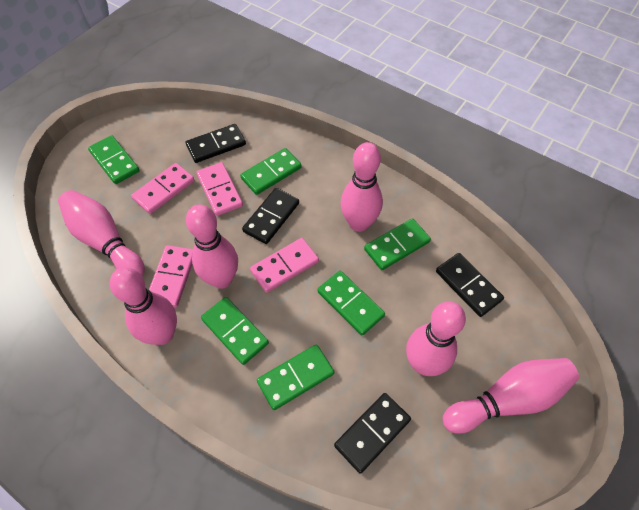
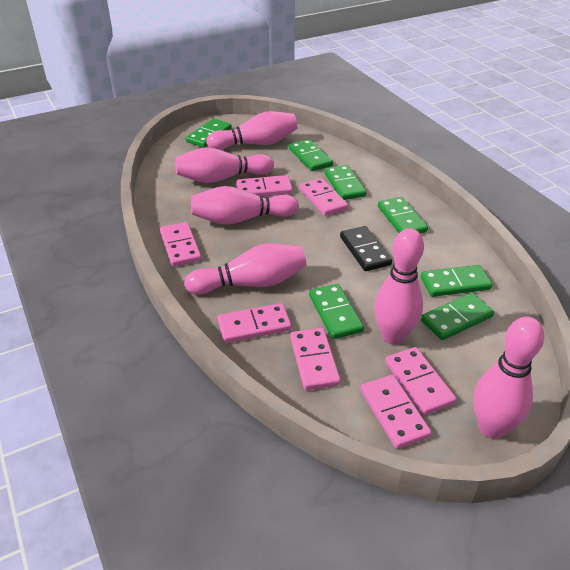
black domino: 4 -> 1
green domino: 6 -> 7
pink domino: 4 -> 7

